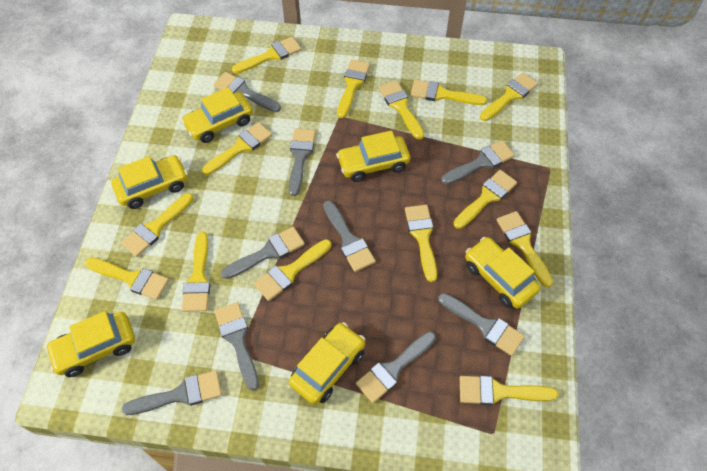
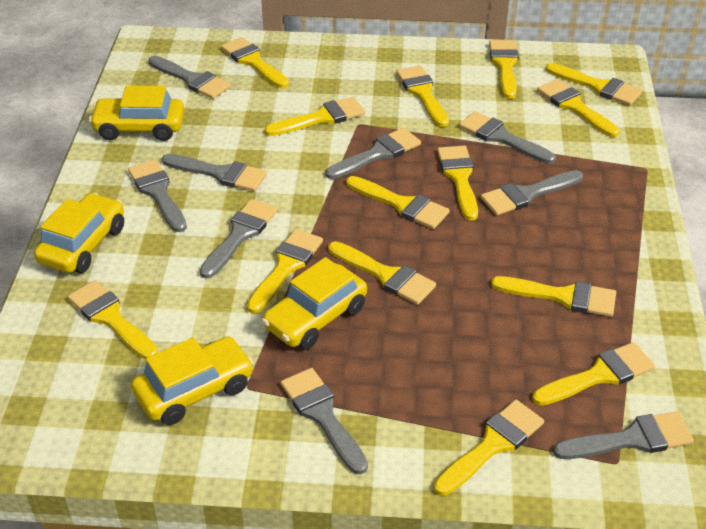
yellow car: 6 -> 4

